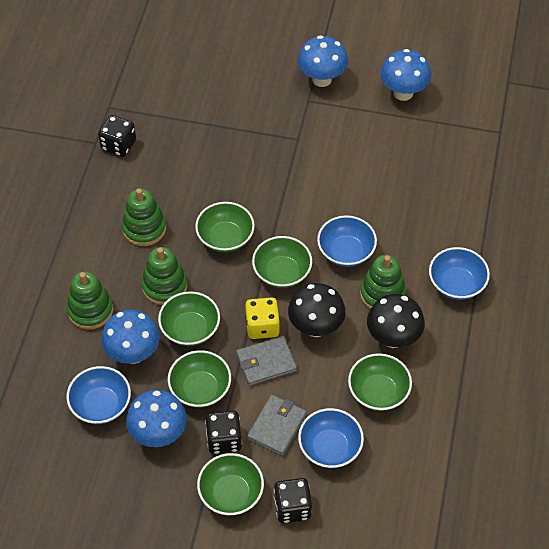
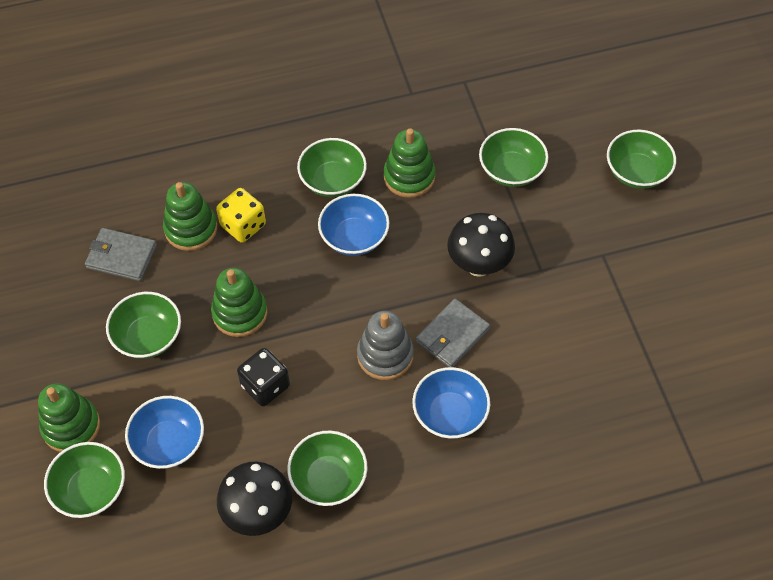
black dice: 3 -> 1
blue bowl: 4 -> 3
blue mushroom: 4 -> 0
grey stacking toy: 0 -> 1

